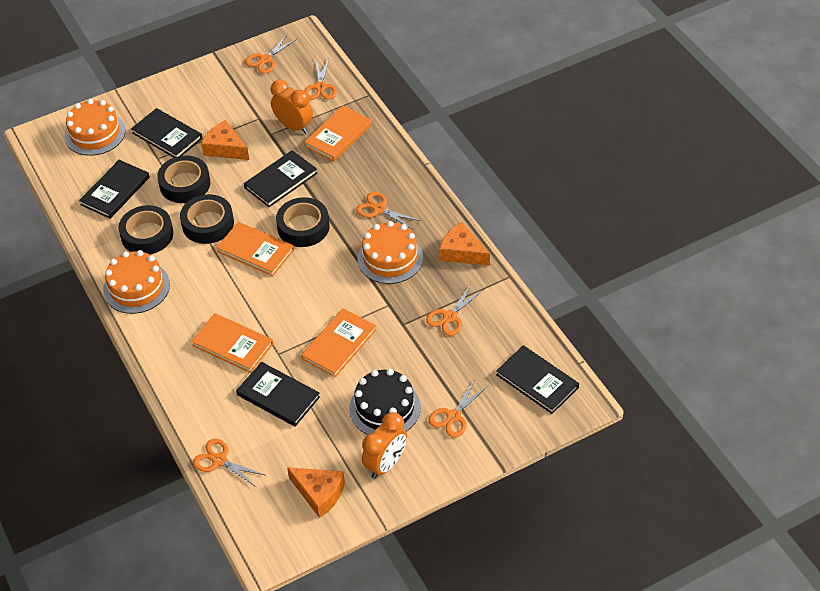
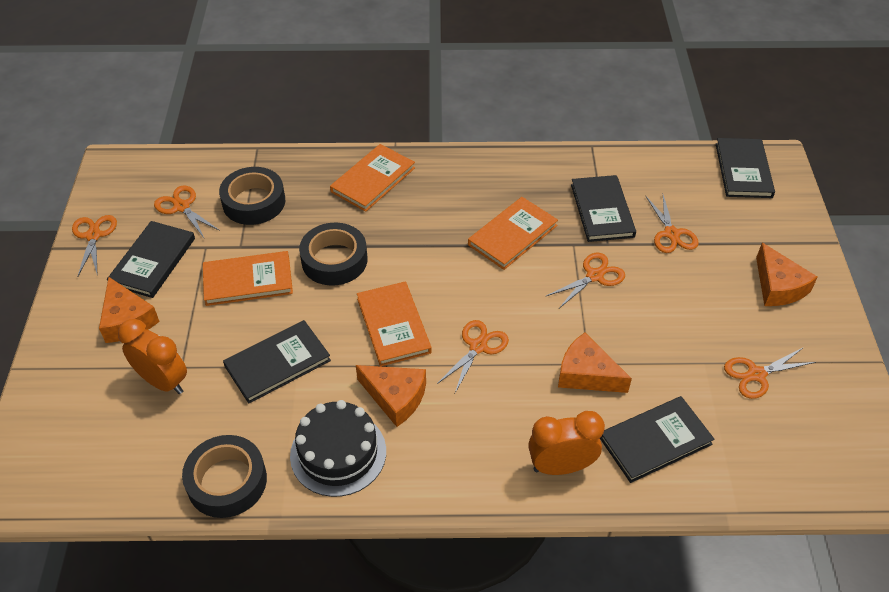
black tape: 4 -> 3
orange cake: 3 -> 0
orange cheese: 3 -> 4

